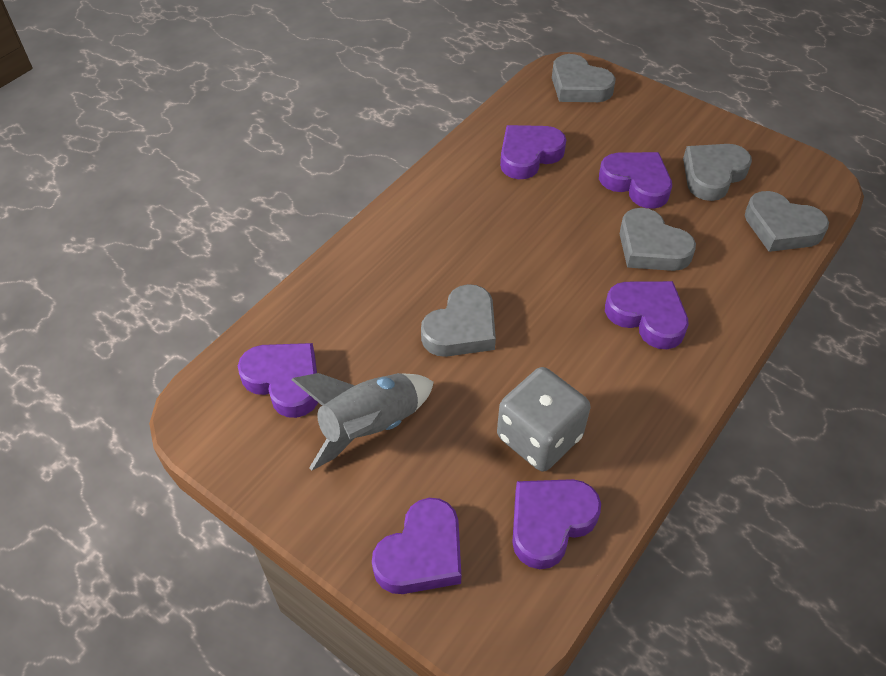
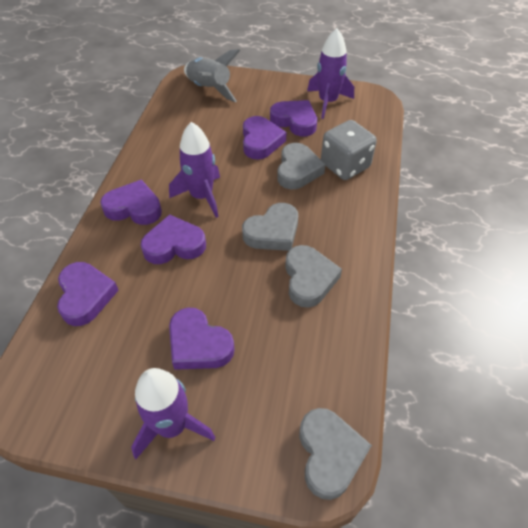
grey heart: 5 -> 4
purple rocket: 0 -> 3

